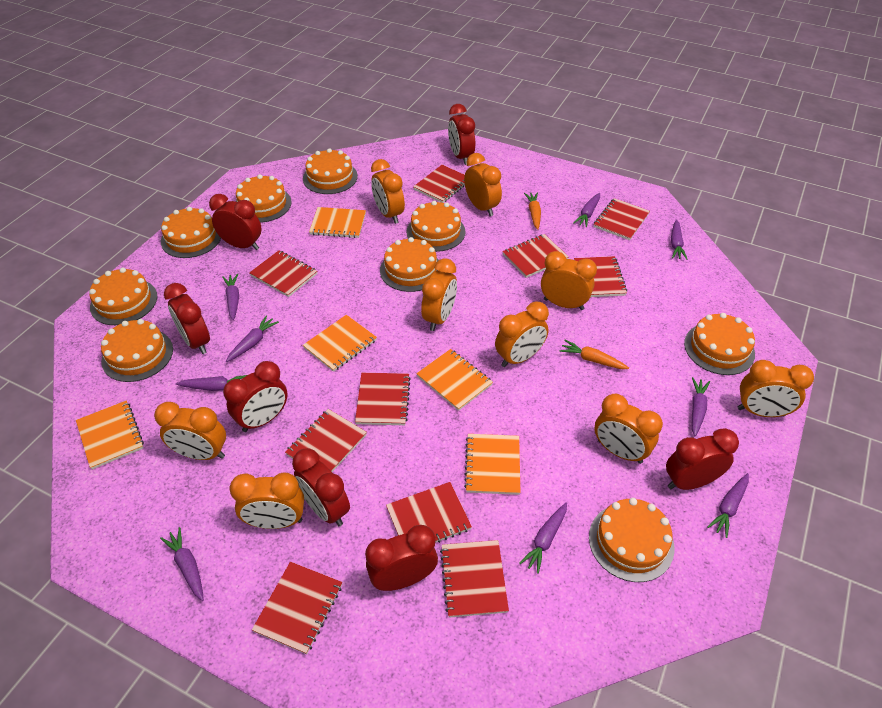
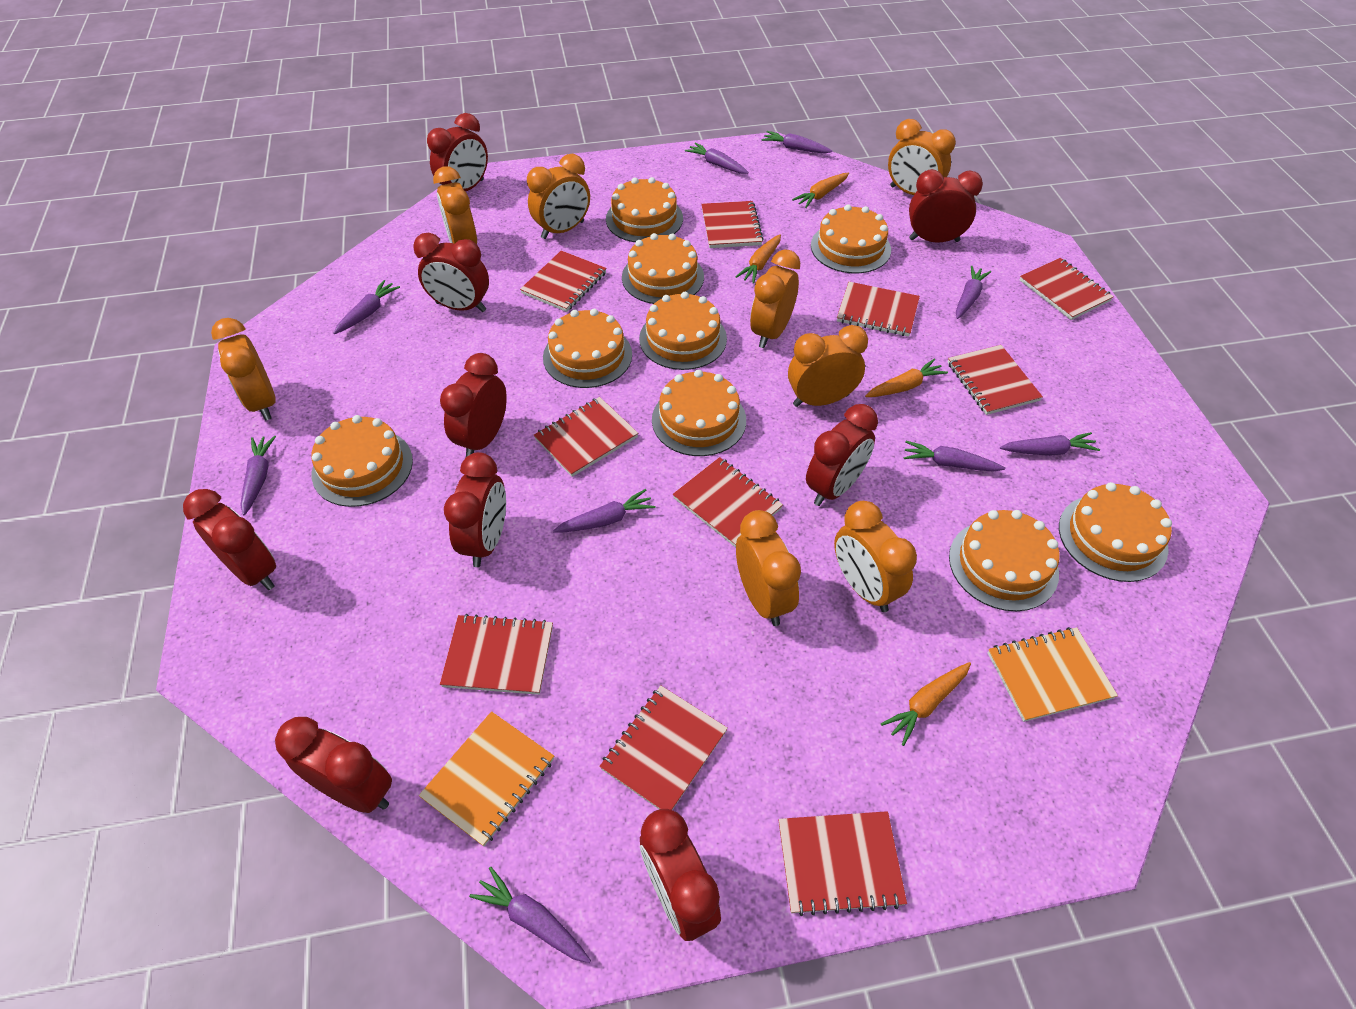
orange carrot: 2 -> 4
orange clock: 9 -> 8
orange notebook: 5 -> 2
red clock: 7 -> 9

